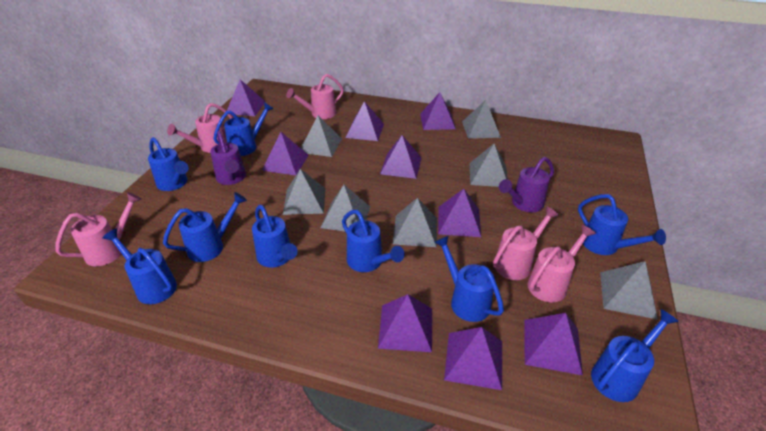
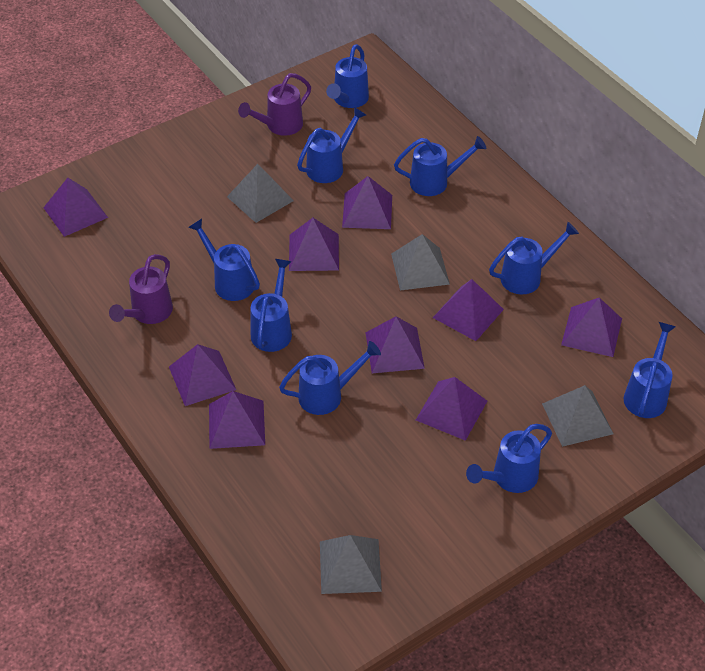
grey pyramid: 7 -> 4
pink watering can: 5 -> 0

